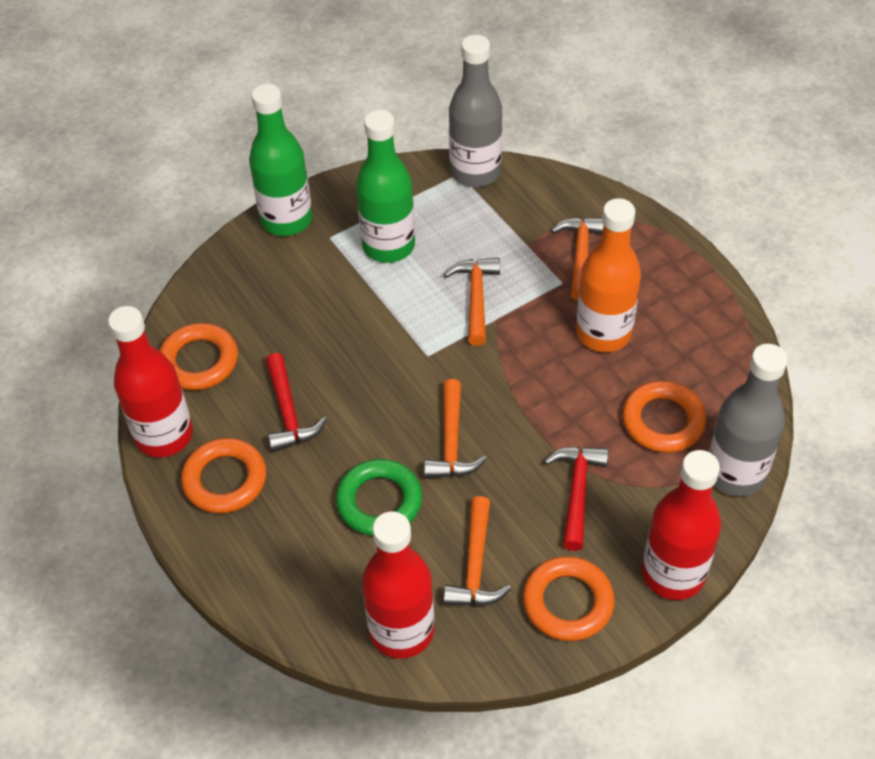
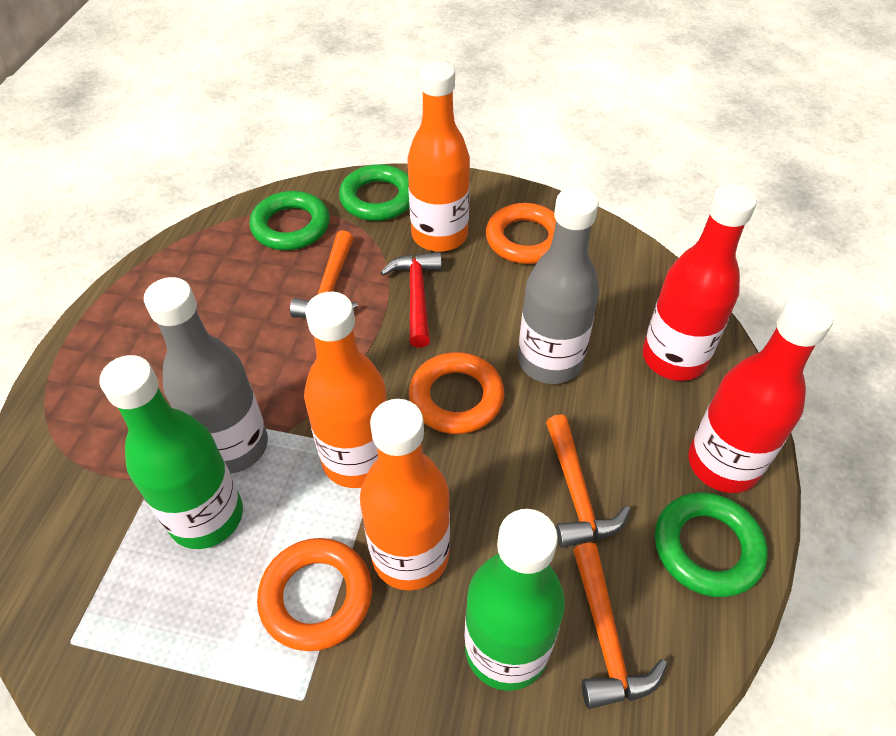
green ring: 1 -> 3
orange bottle: 1 -> 3
orange hammer: 4 -> 3
orange ring: 4 -> 3
red bottle: 3 -> 2
red hammer: 2 -> 1

